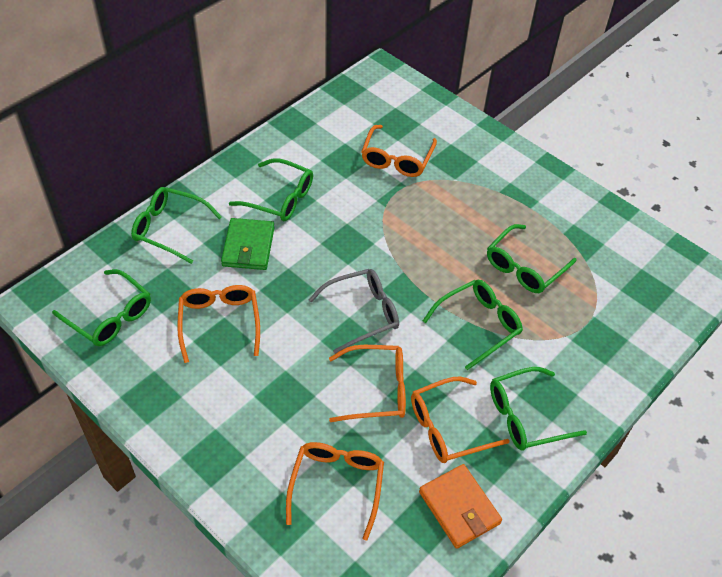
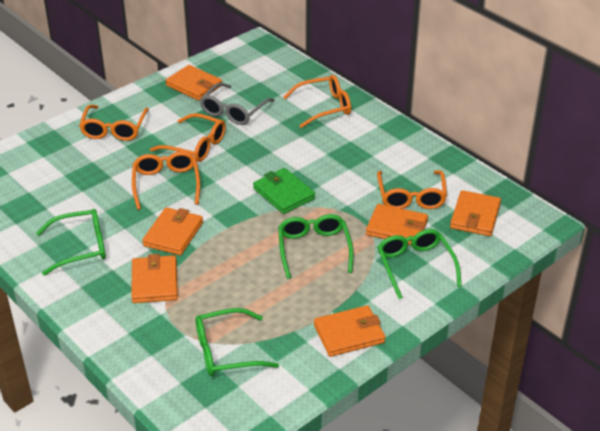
green glasses: 6 -> 4
orange wallet: 1 -> 6

